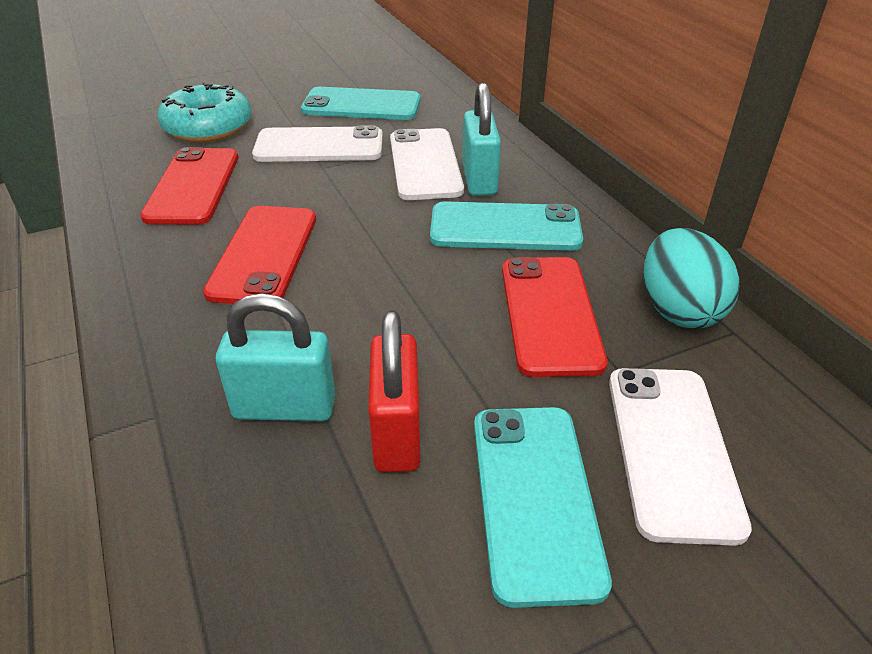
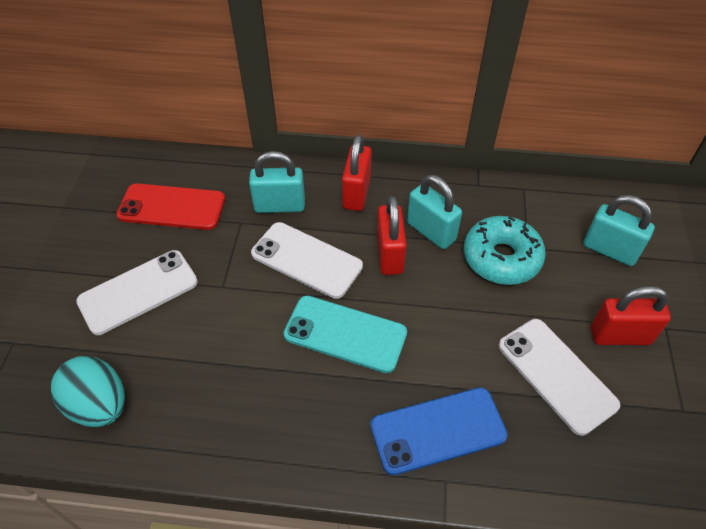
blue phone: 0 -> 1
red padlock: 1 -> 3
red phone: 3 -> 1
turquoise padlock: 2 -> 3
turquoise phone: 3 -> 1

